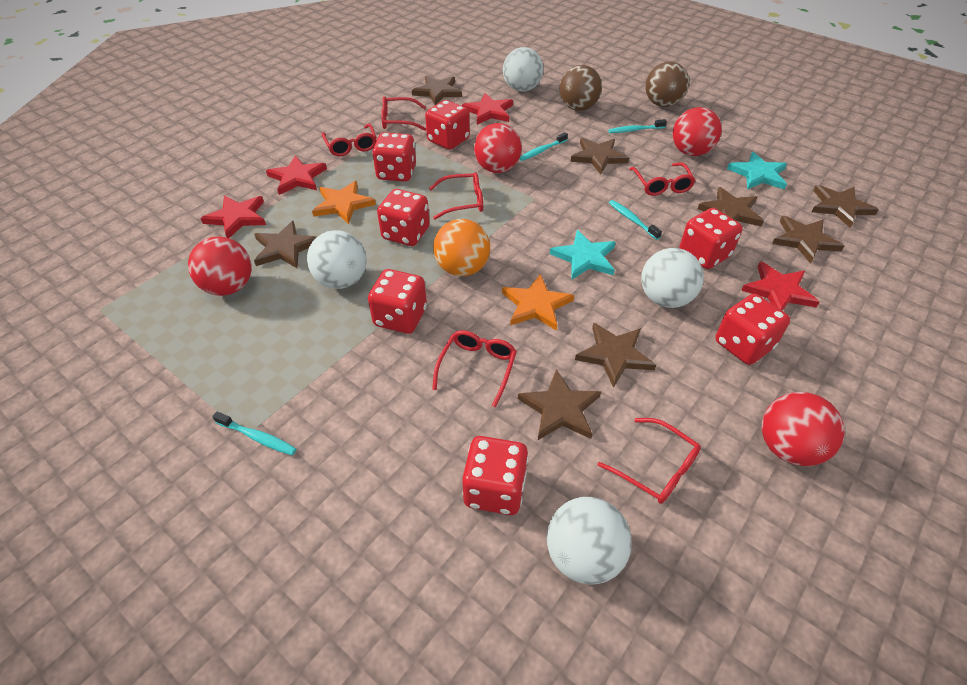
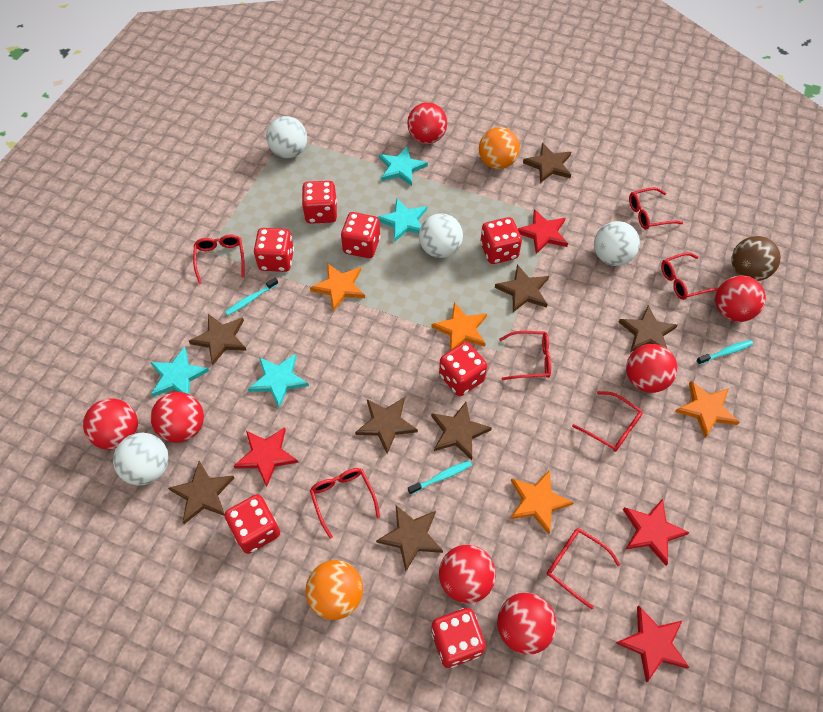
brown ball: 2 -> 1
orange ball: 1 -> 2
orange star: 2 -> 4
red ball: 4 -> 7
red glasses: 6 -> 7
turquoise star: 2 -> 4
turquoise toothbrush: 4 -> 3

